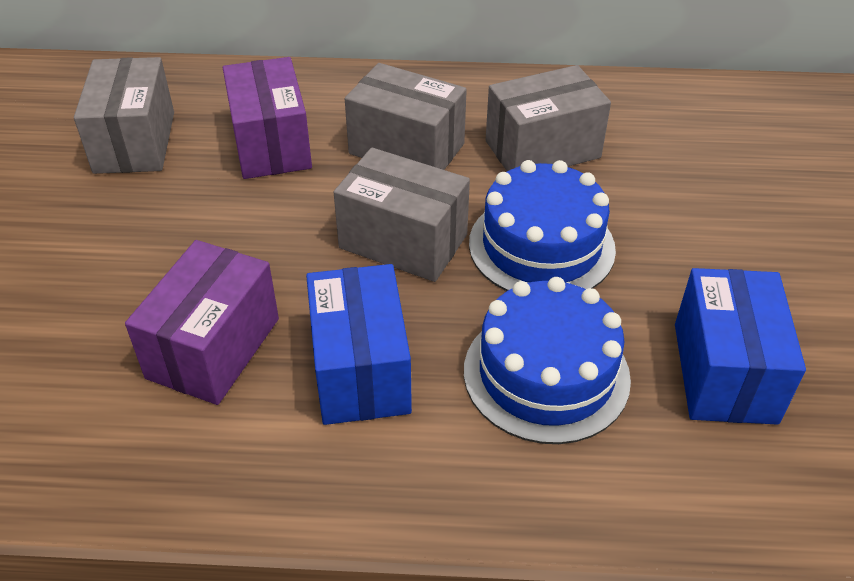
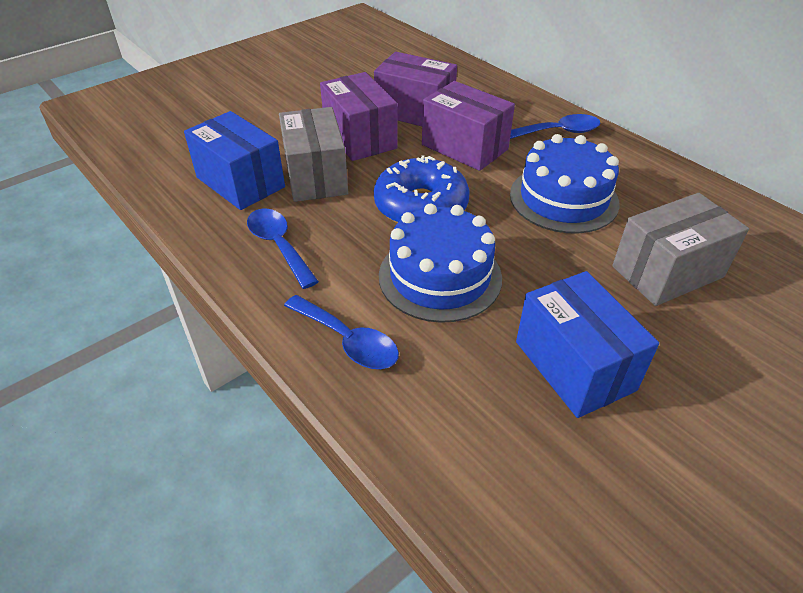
blue donut: 0 -> 1
blue spoon: 0 -> 3
grey box: 4 -> 2
purple box: 2 -> 3

